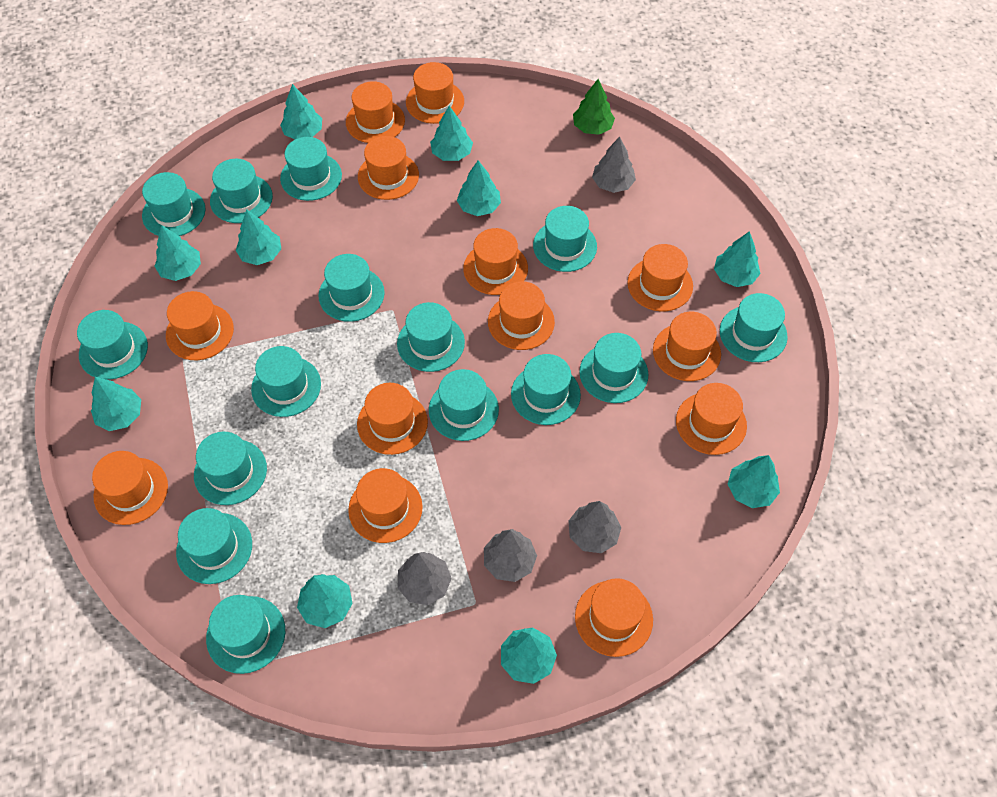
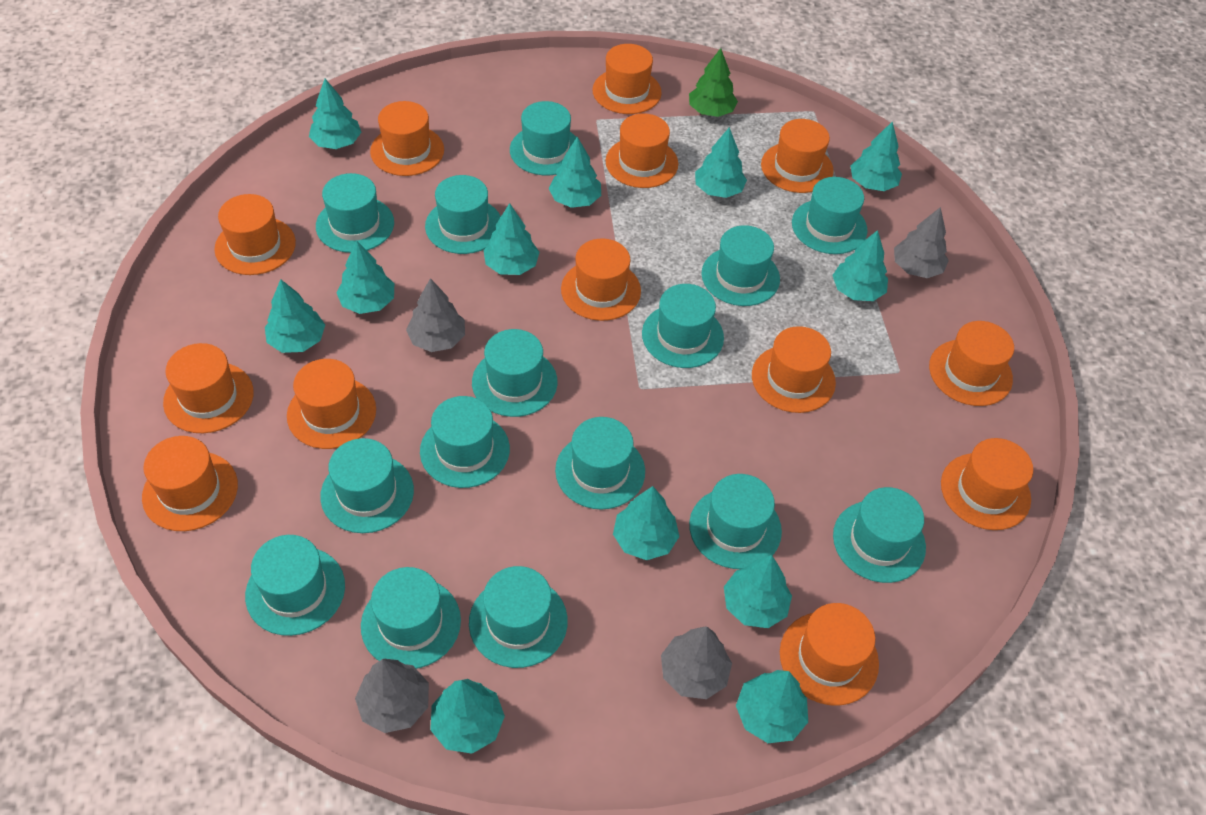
turquoise tree: 10 -> 12

